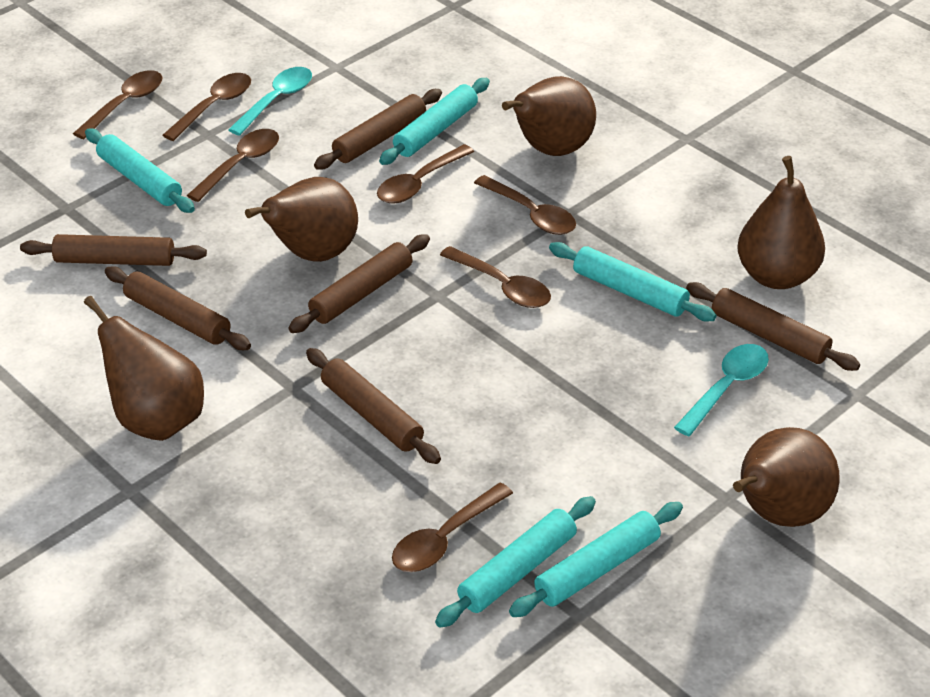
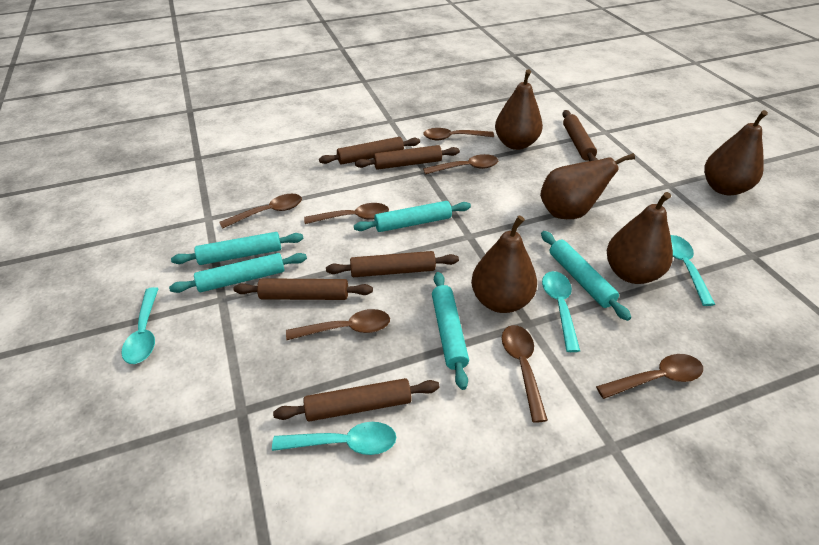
turquoise spoon: 2 -> 4

